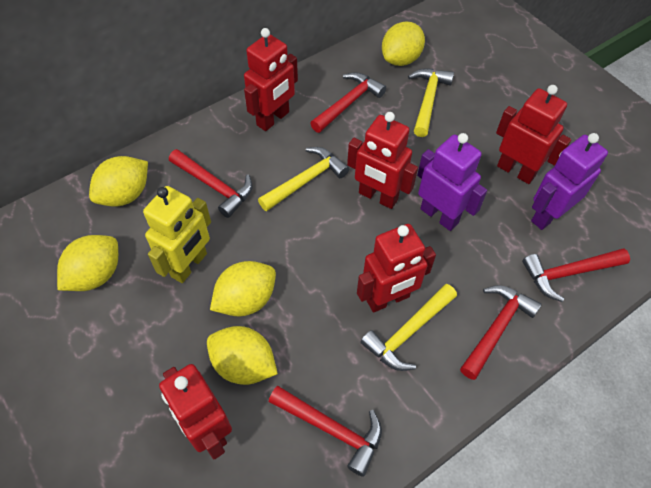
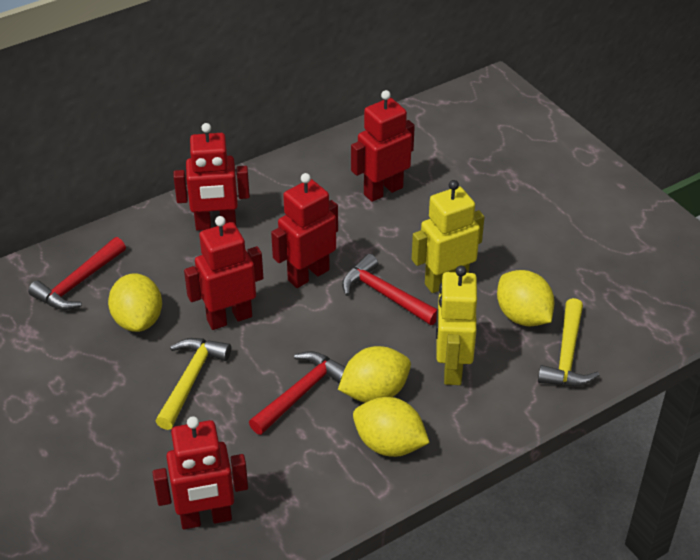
purple robot: 2 -> 0
red hammer: 5 -> 3
yellow hammer: 3 -> 2
yellow lemon: 5 -> 4
yellow robot: 1 -> 2

